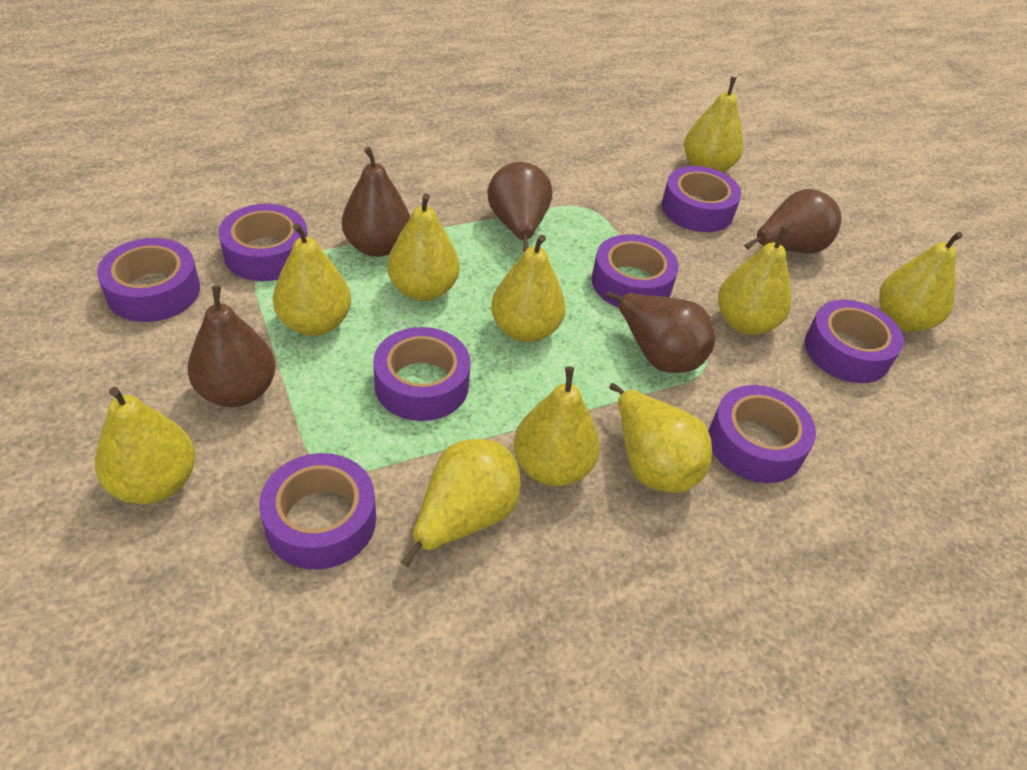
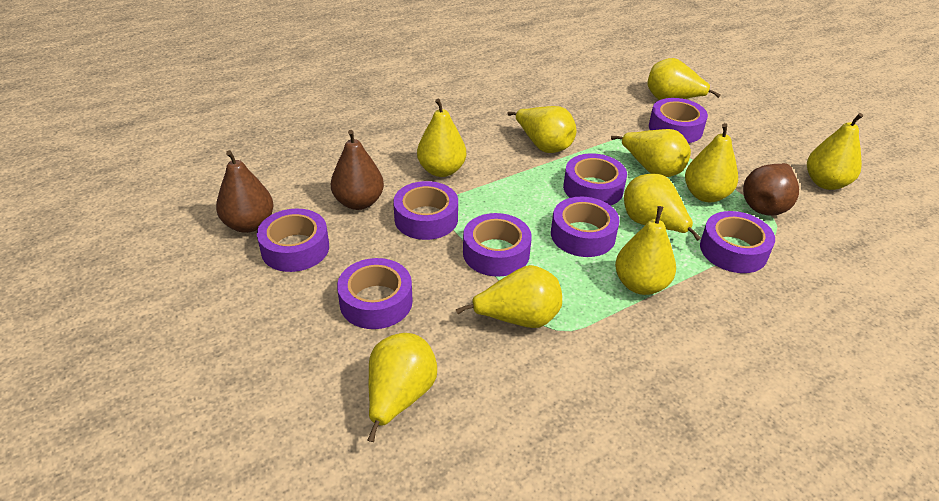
brown pear: 5 -> 3

